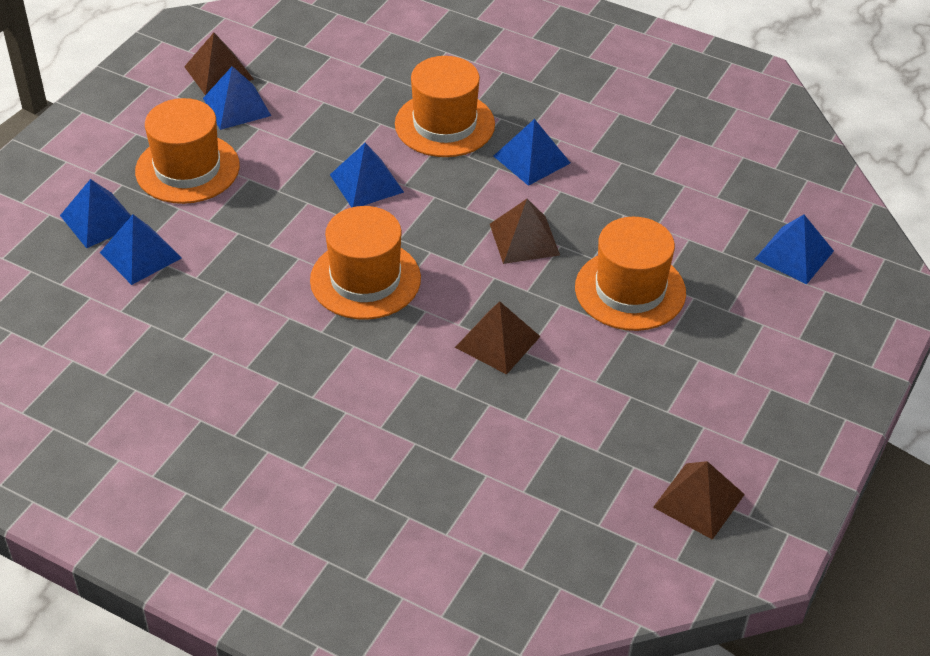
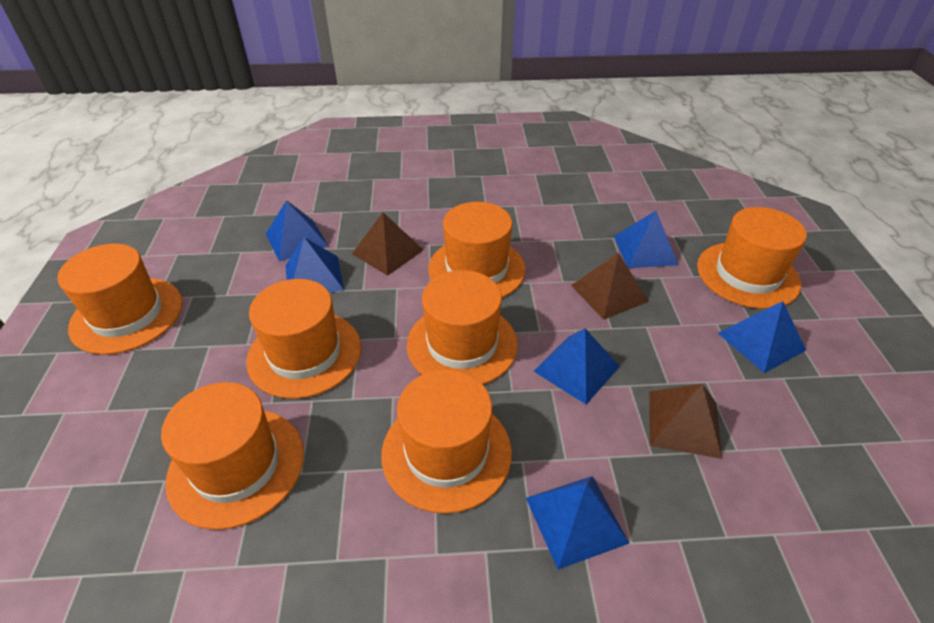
brown pyramid: 4 -> 3
orange hat: 4 -> 7

